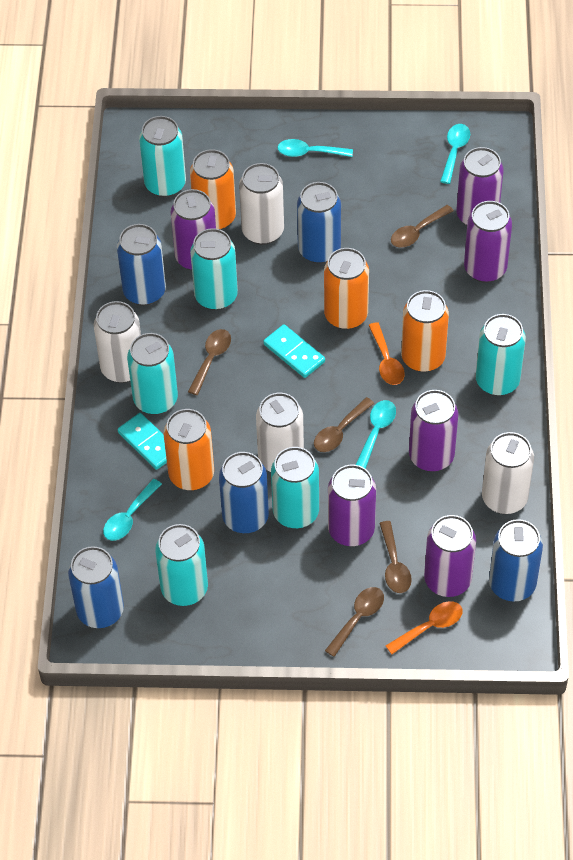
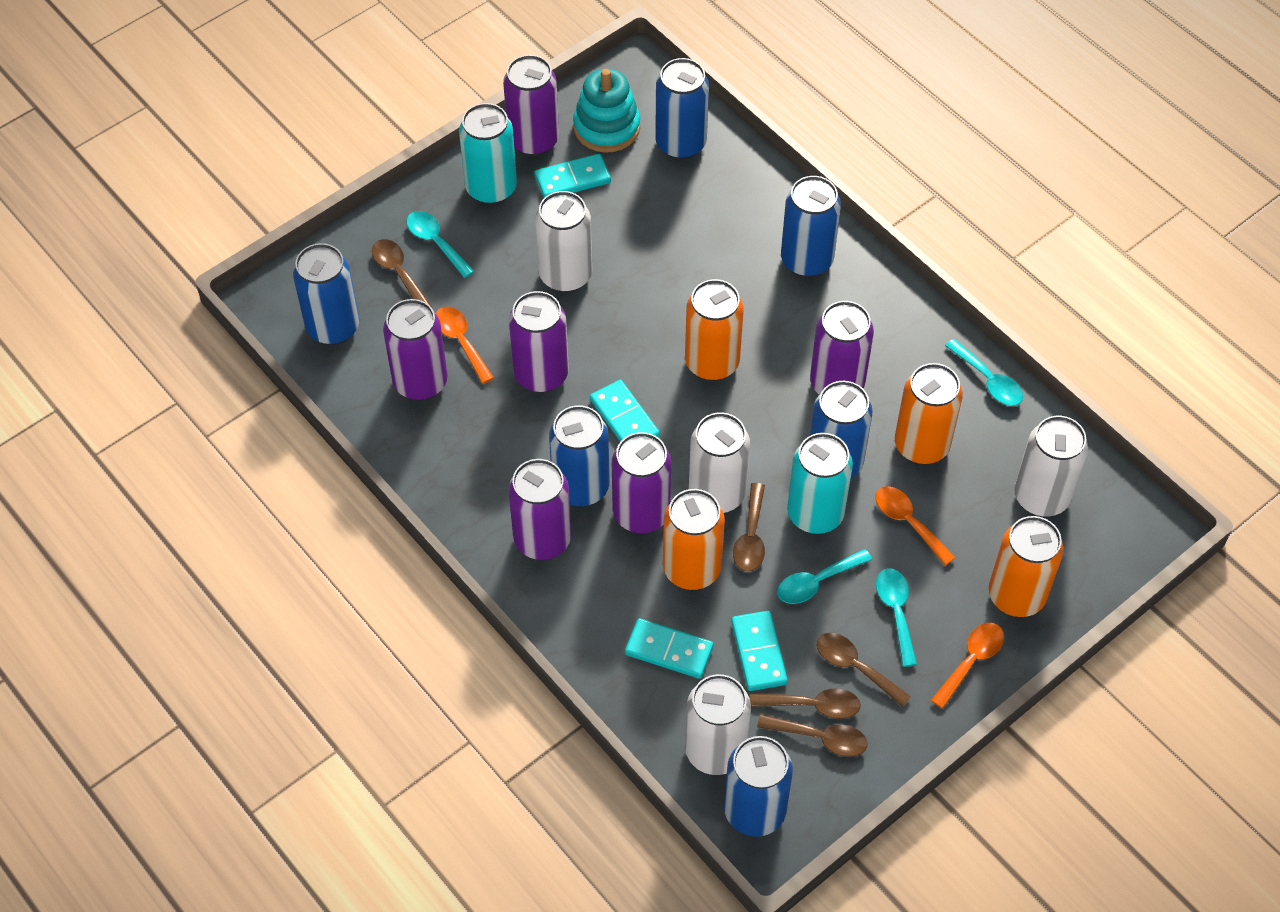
blue can: 5 -> 6
orange spoon: 2 -> 3
turquoise can: 6 -> 2
turquoise domino: 2 -> 4
turquoise stacking toy: 0 -> 1

